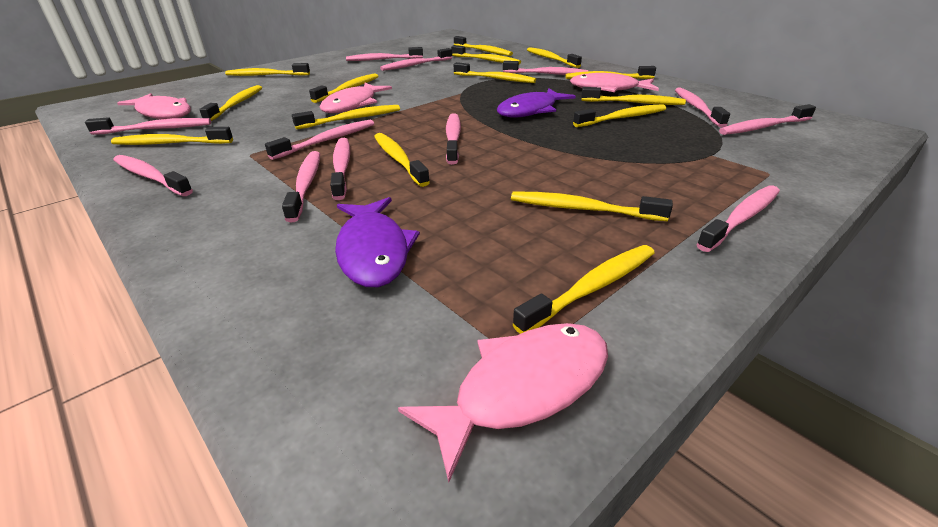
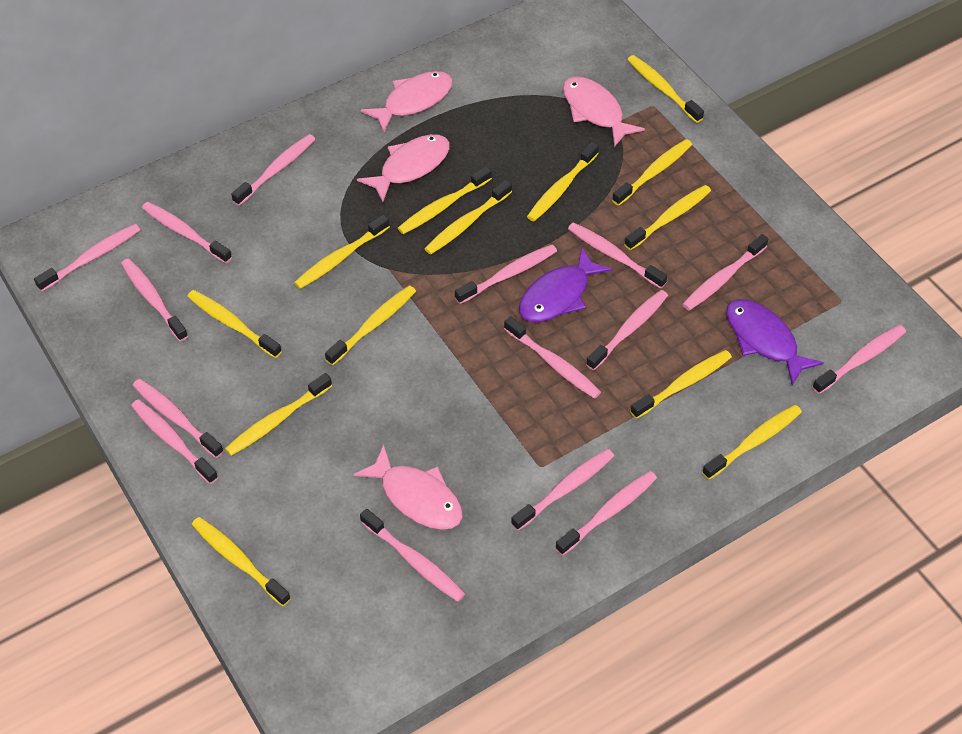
pink toothbrush: 12 -> 15
yellow toothbrush: 15 -> 13

